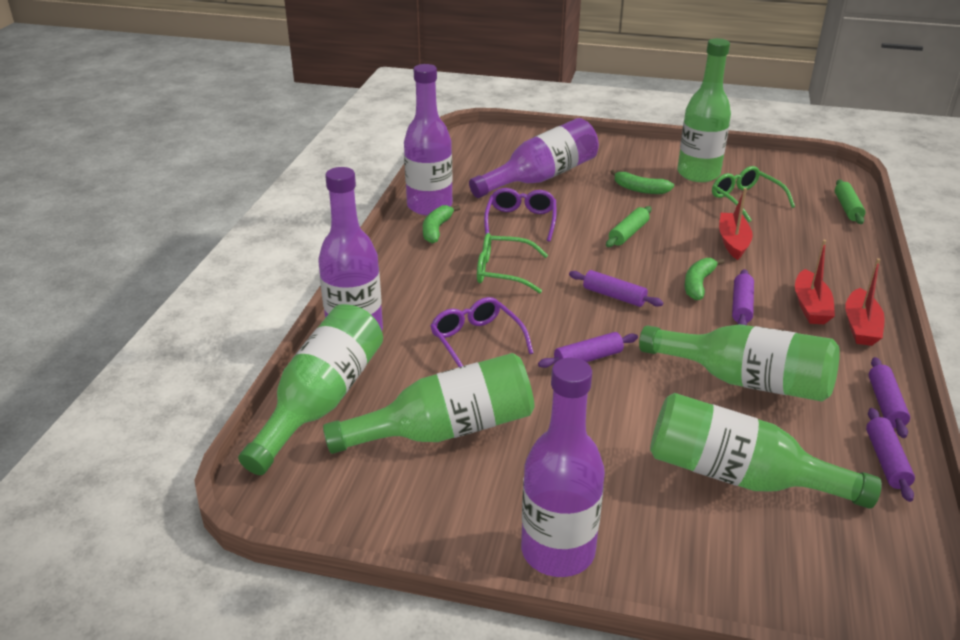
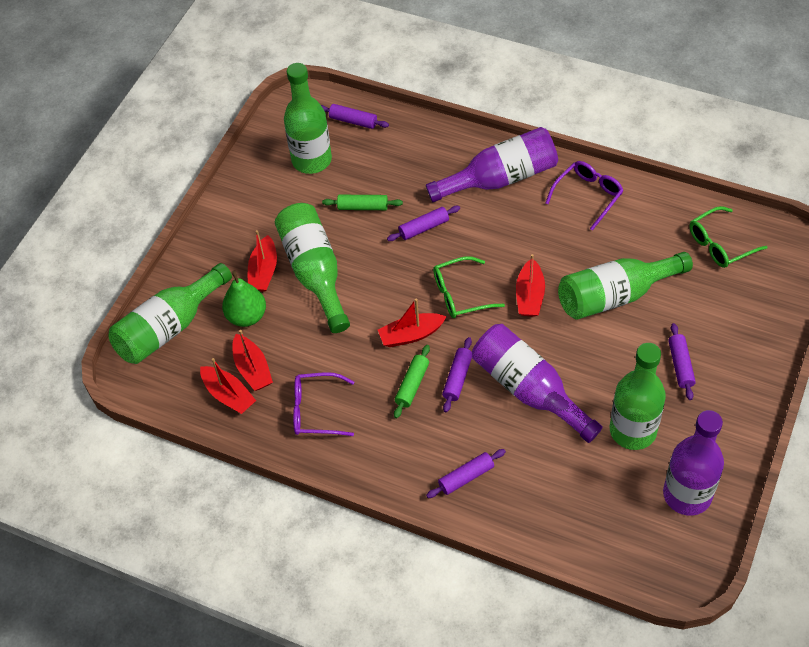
green banana: 3 -> 0
green pear: 0 -> 1
purple bottle: 4 -> 3
red boat: 3 -> 5

